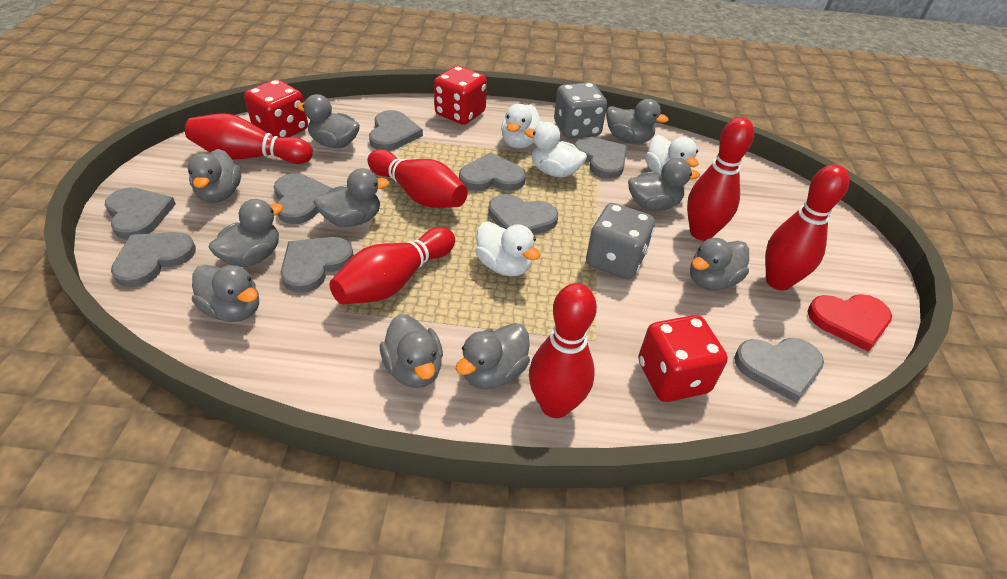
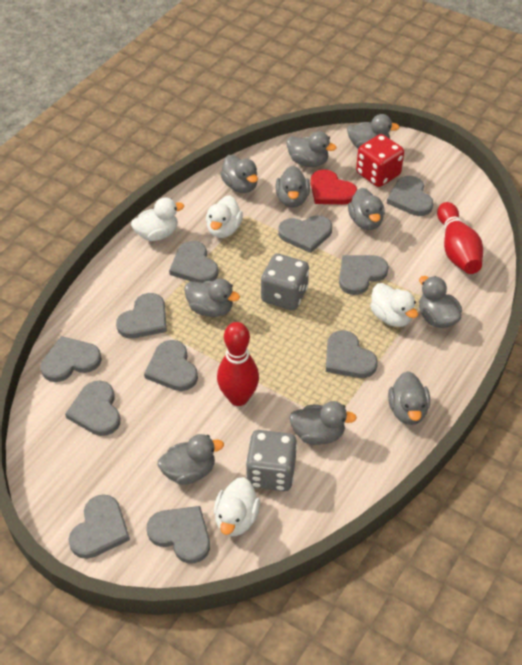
grey heart: 9 -> 11
red bowling pin: 6 -> 2
red dice: 3 -> 1

